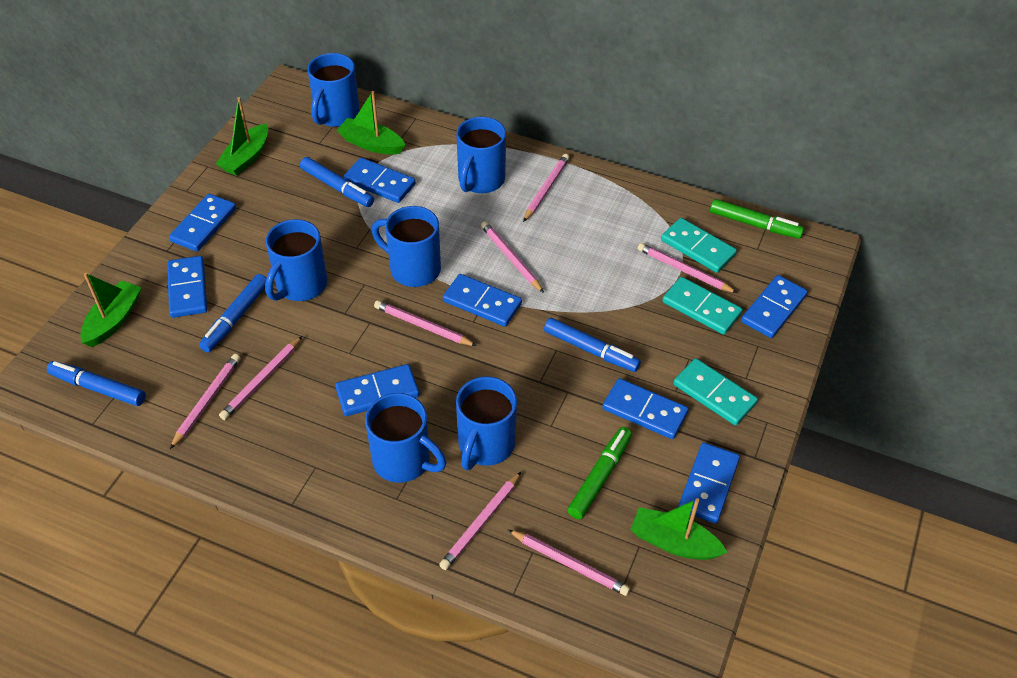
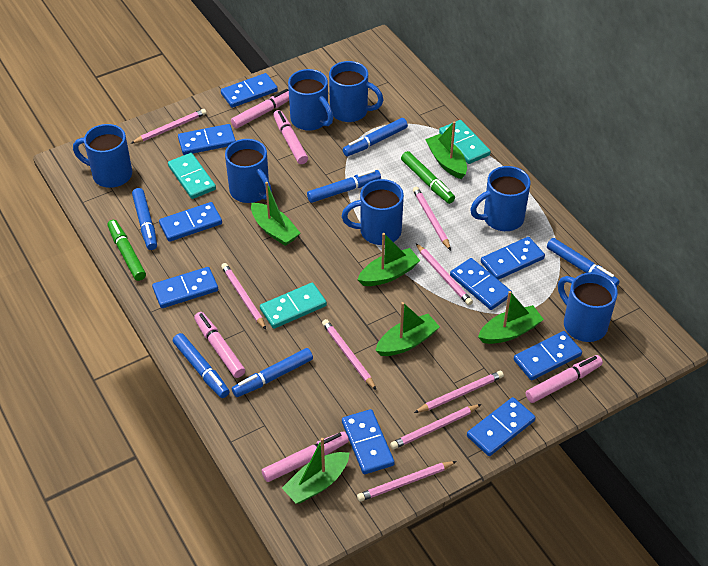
blue domino: 8 -> 9
blue marker: 4 -> 6
blue mug: 6 -> 7
green boat: 4 -> 6
pink marker: 0 -> 5

